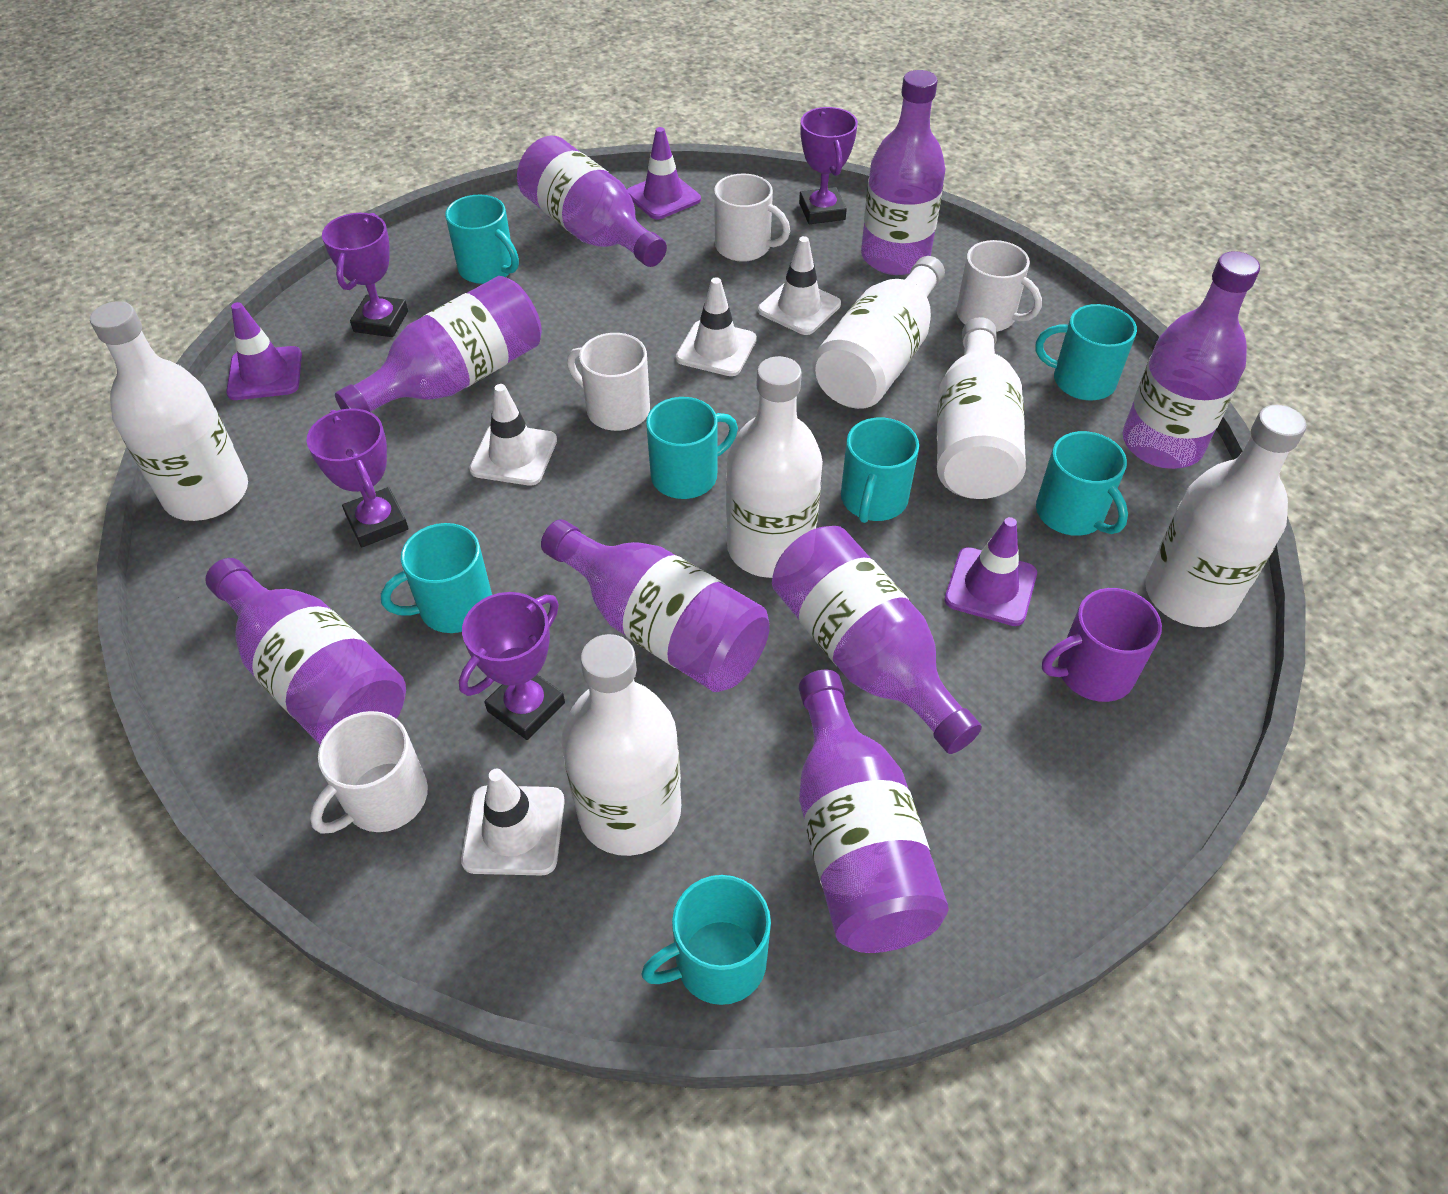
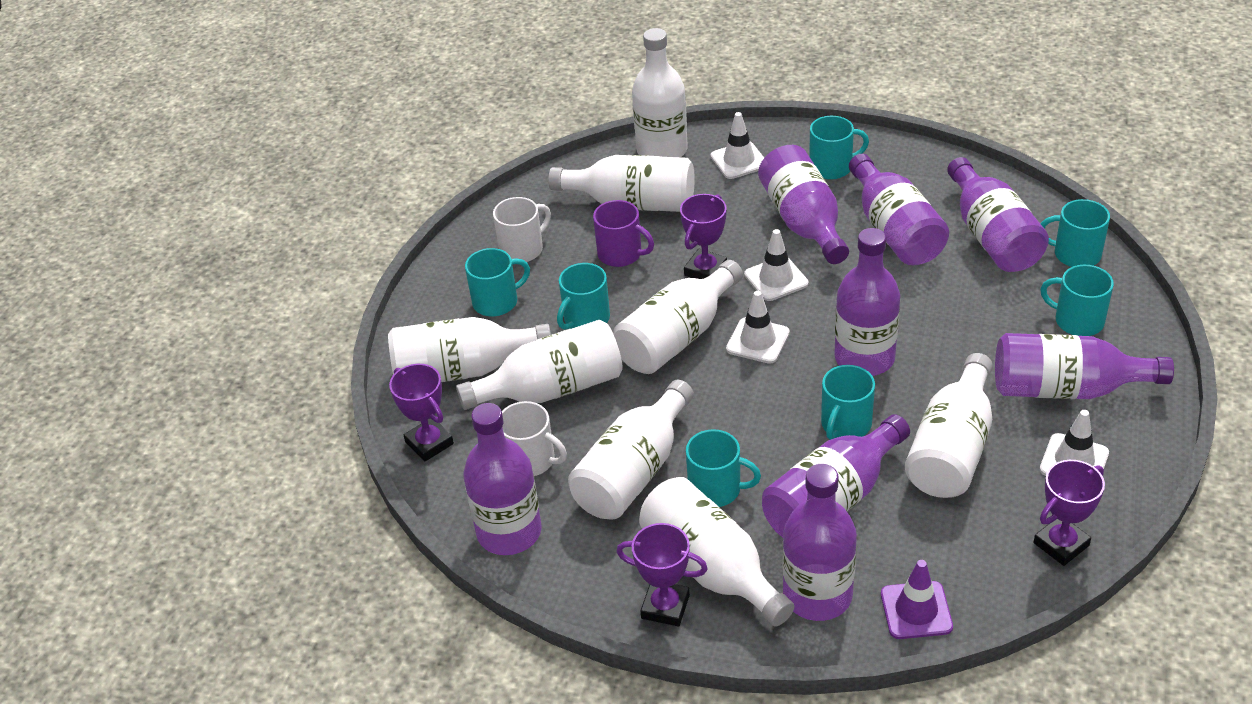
purple traffic cone: 3 -> 1
white bottle: 6 -> 8
white mug: 4 -> 2

